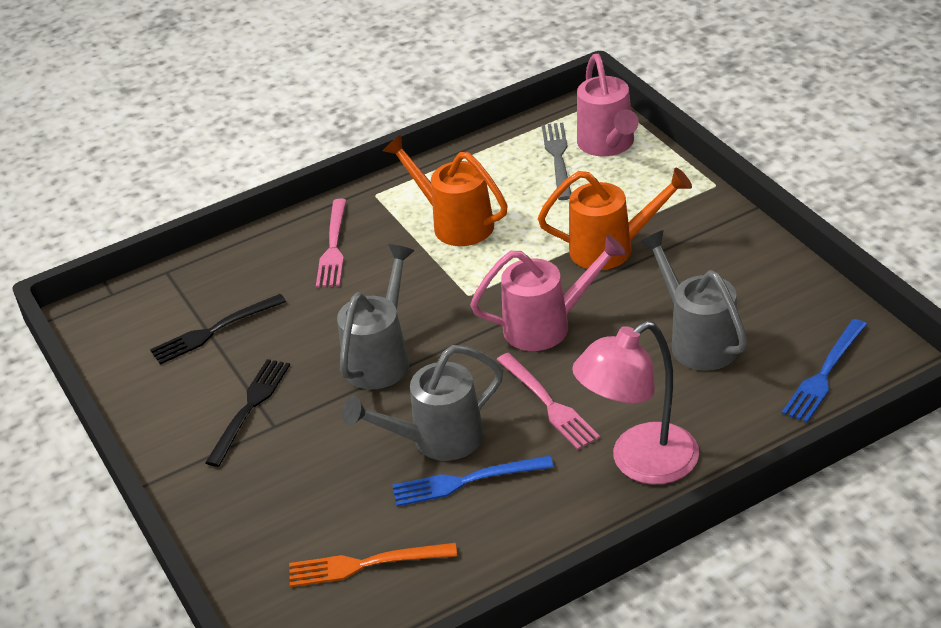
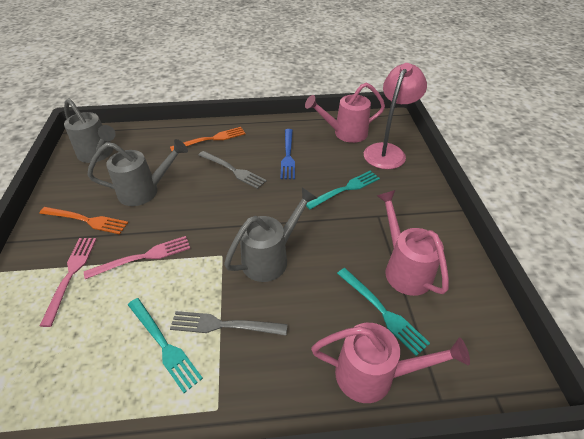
black fork: 2 -> 0
blue fork: 2 -> 1
grey fork: 1 -> 2
orange fork: 1 -> 2
orange watering can: 2 -> 0
pink watering can: 2 -> 3
turquoise fork: 0 -> 3

